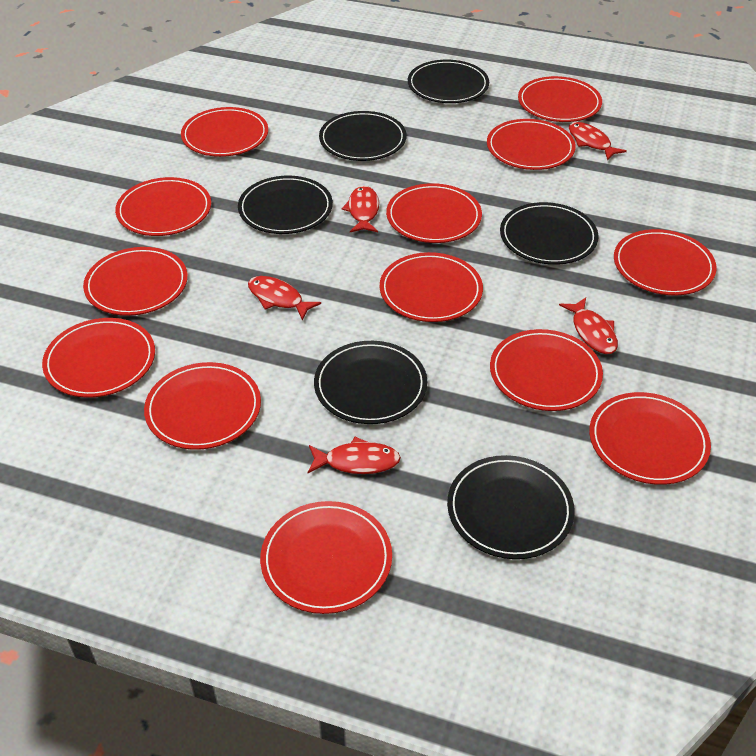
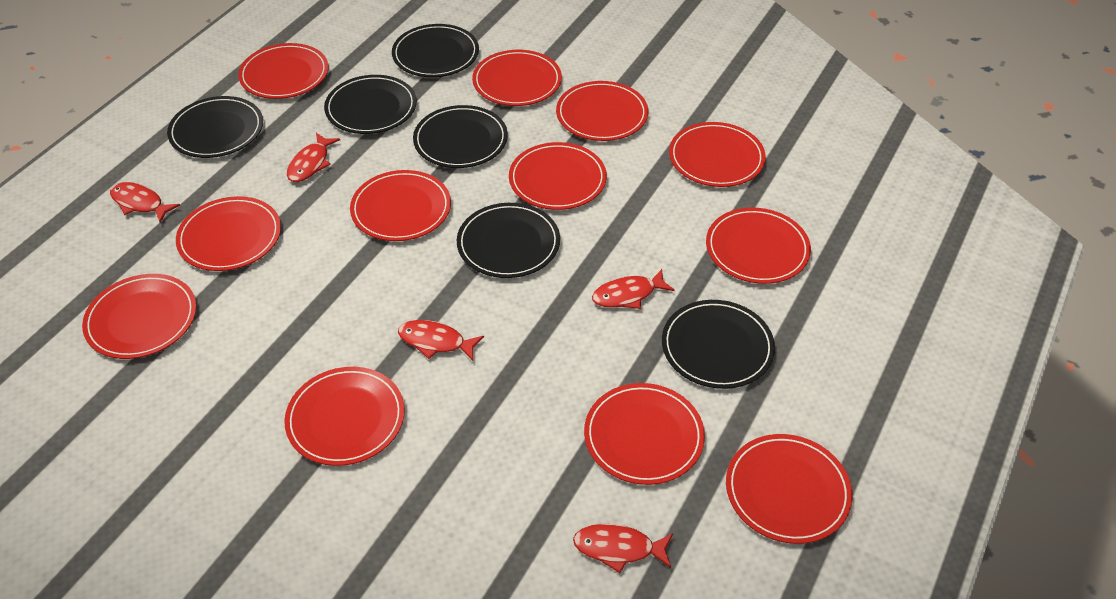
red plate: 13 -> 12

